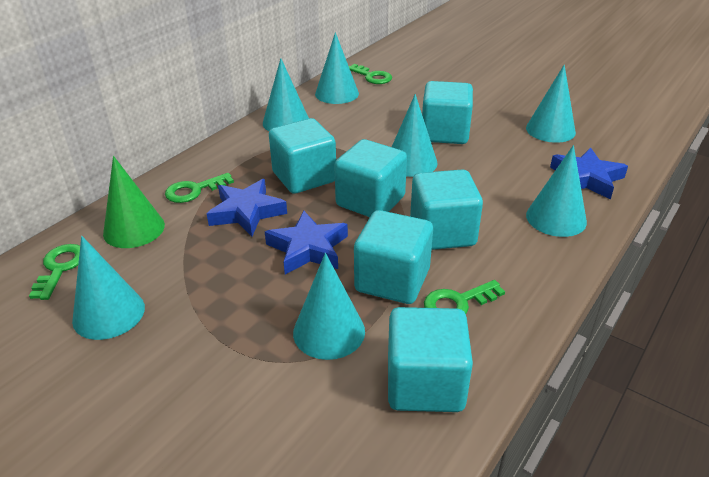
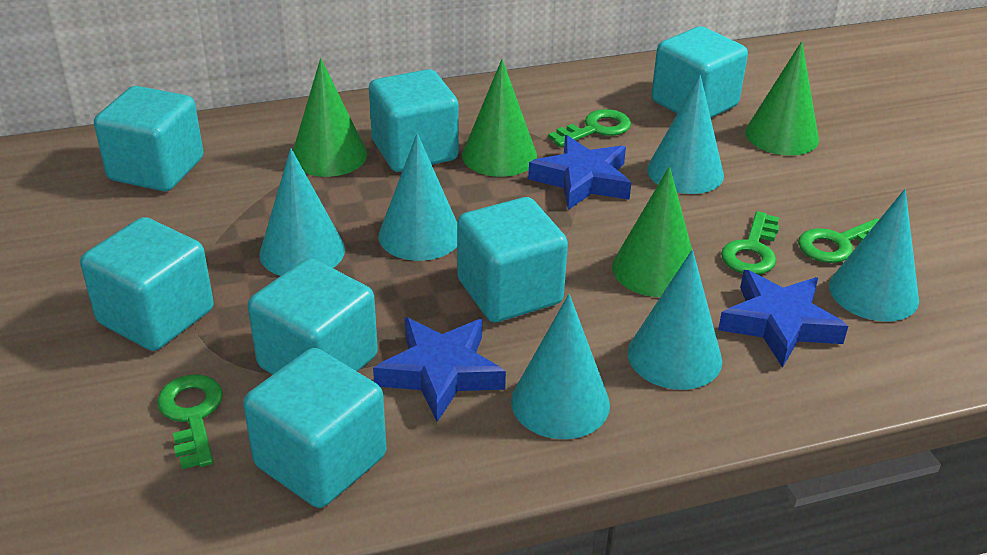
green cone: 1 -> 4
turquoise cone: 7 -> 6
turquoise cube: 6 -> 7

